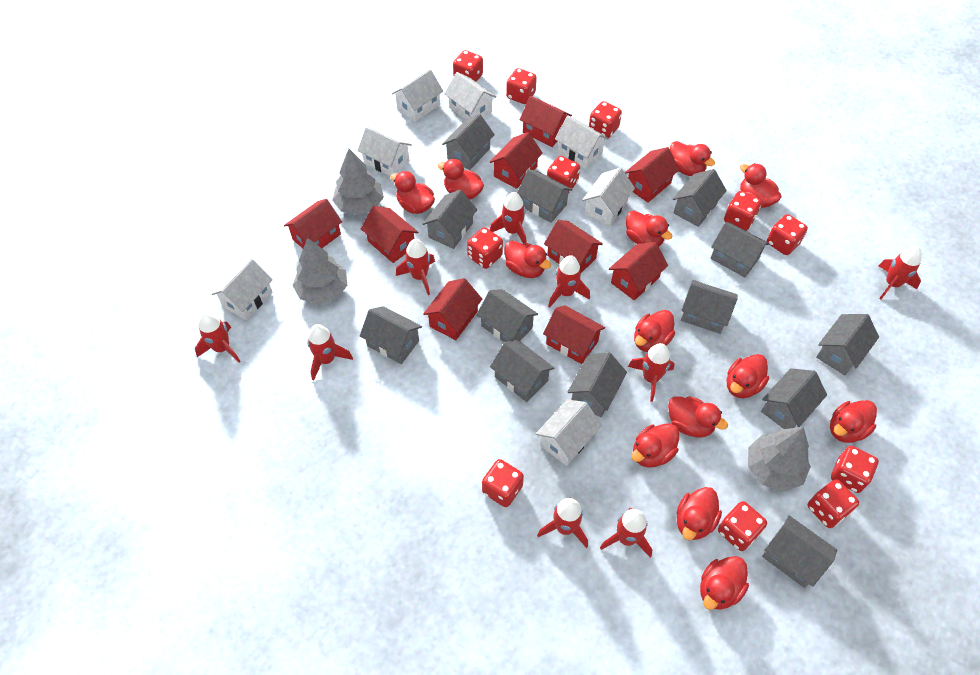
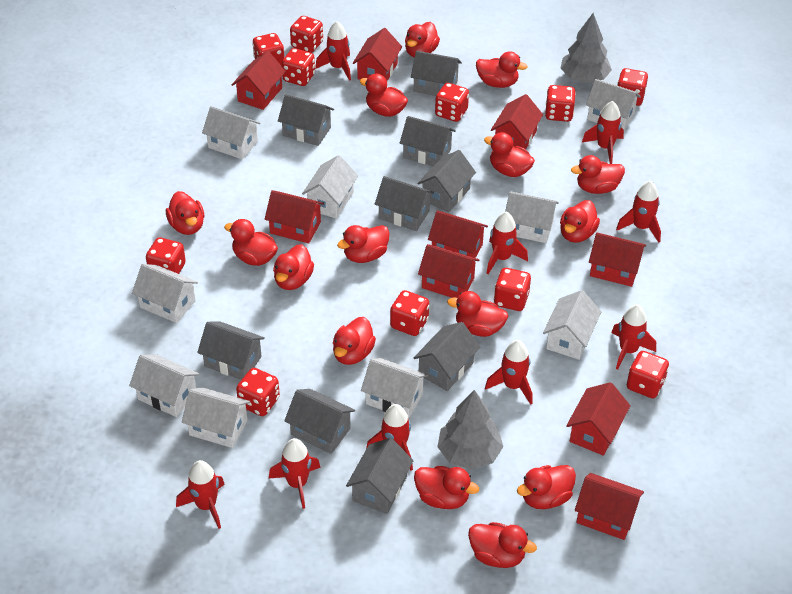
grey house: 13 -> 9
grey tree: 3 -> 2
red duck: 13 -> 15
white house: 7 -> 9

